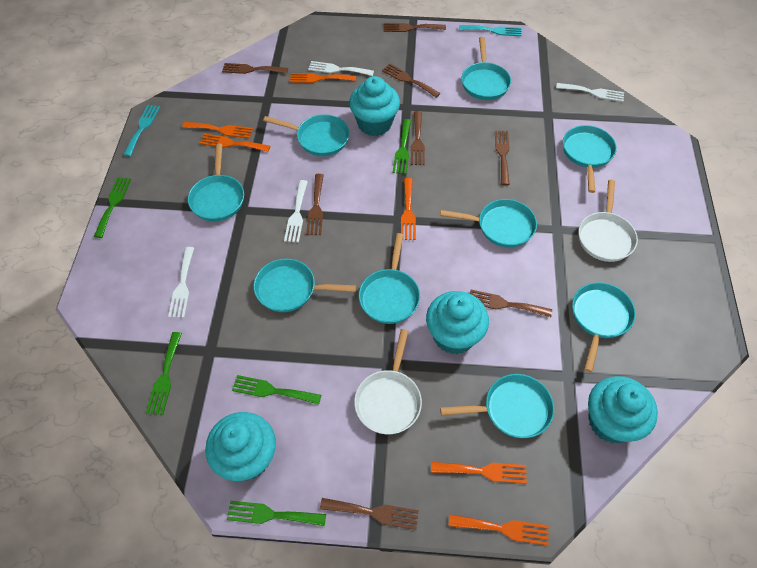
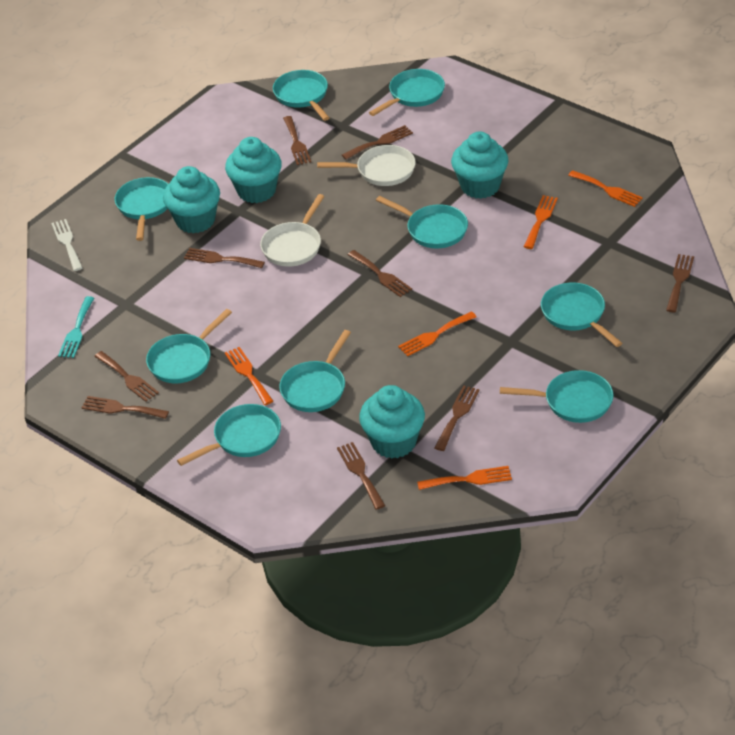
brown fork: 8 -> 9
green fork: 5 -> 0
orange fork: 6 -> 5
turquoise fork: 2 -> 1
white fork: 4 -> 1

